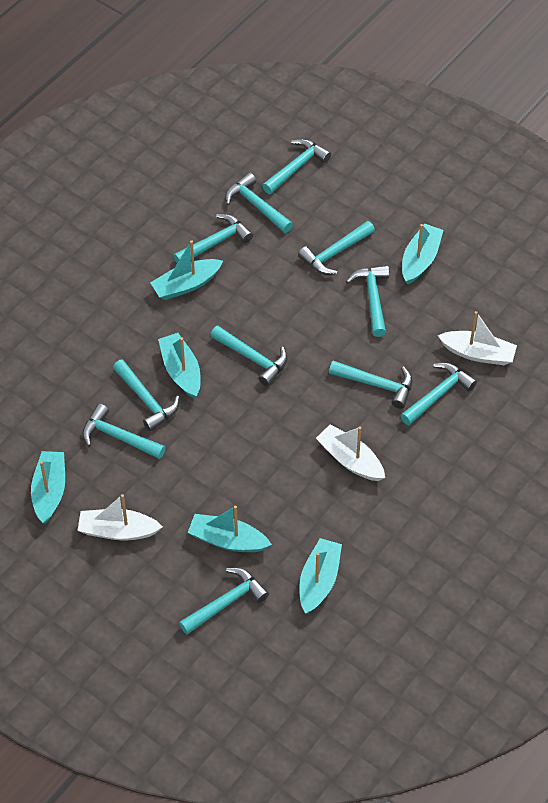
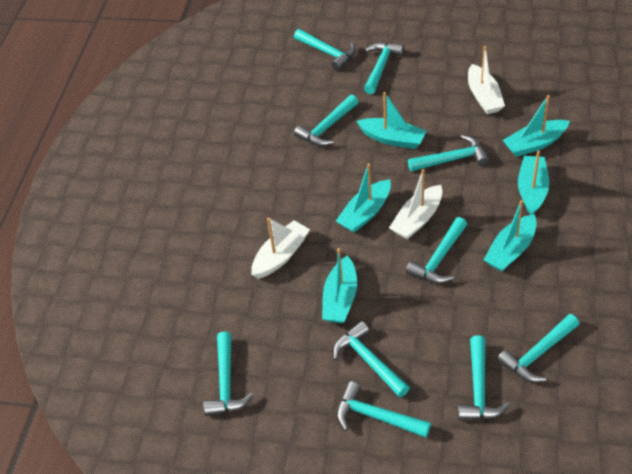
turquoise hammer: 11 -> 10

